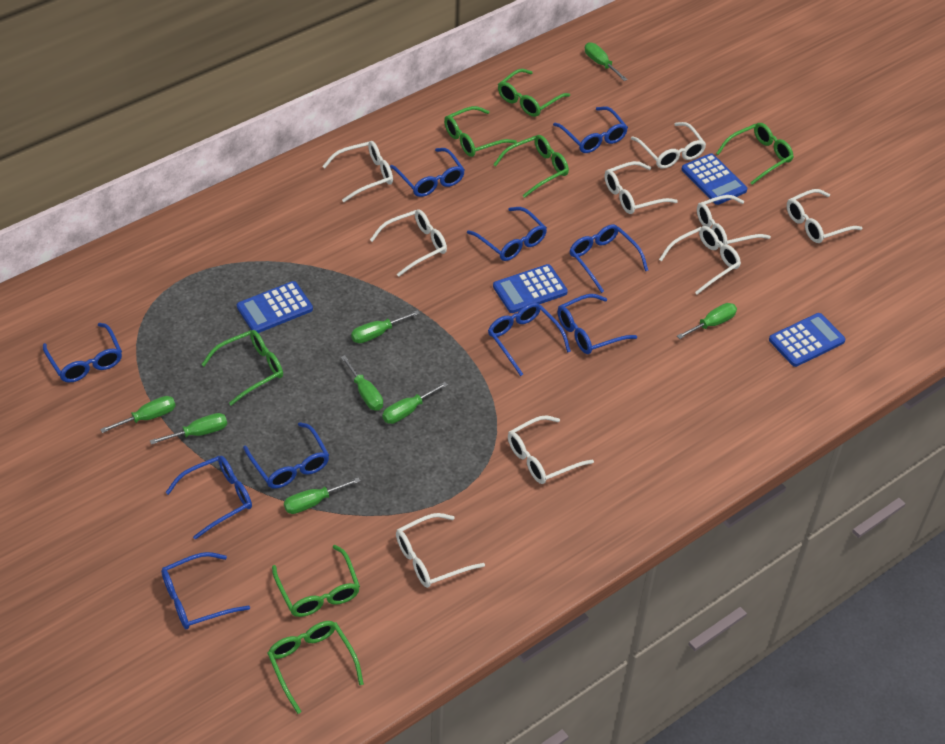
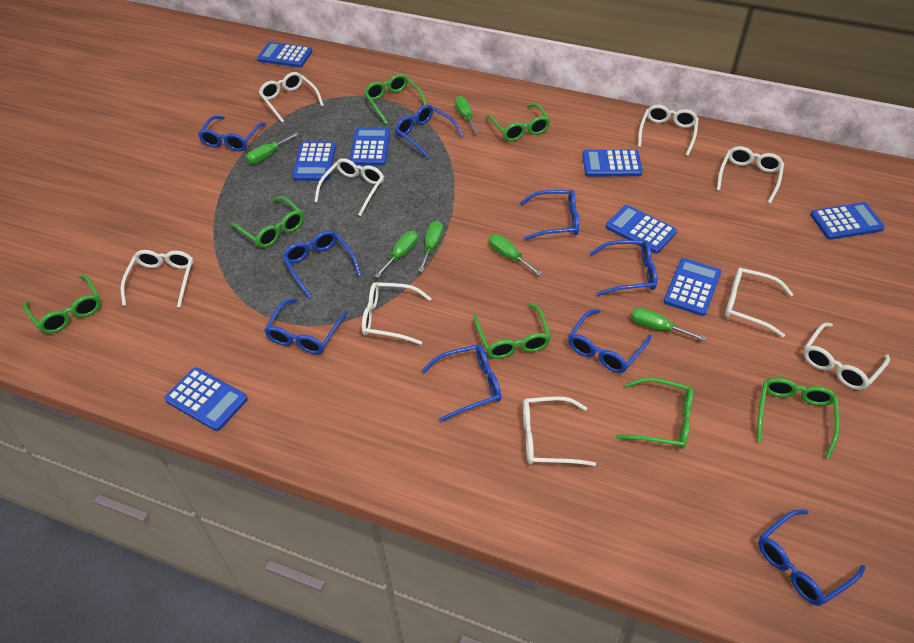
blue calculator: 4 -> 8
blue glasses: 10 -> 9
green screwdriver: 8 -> 6

